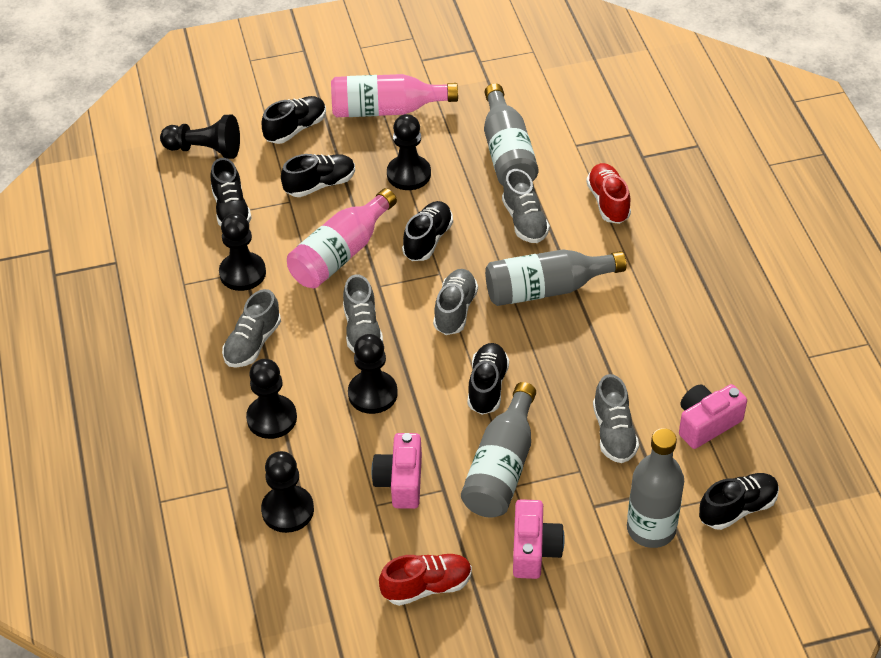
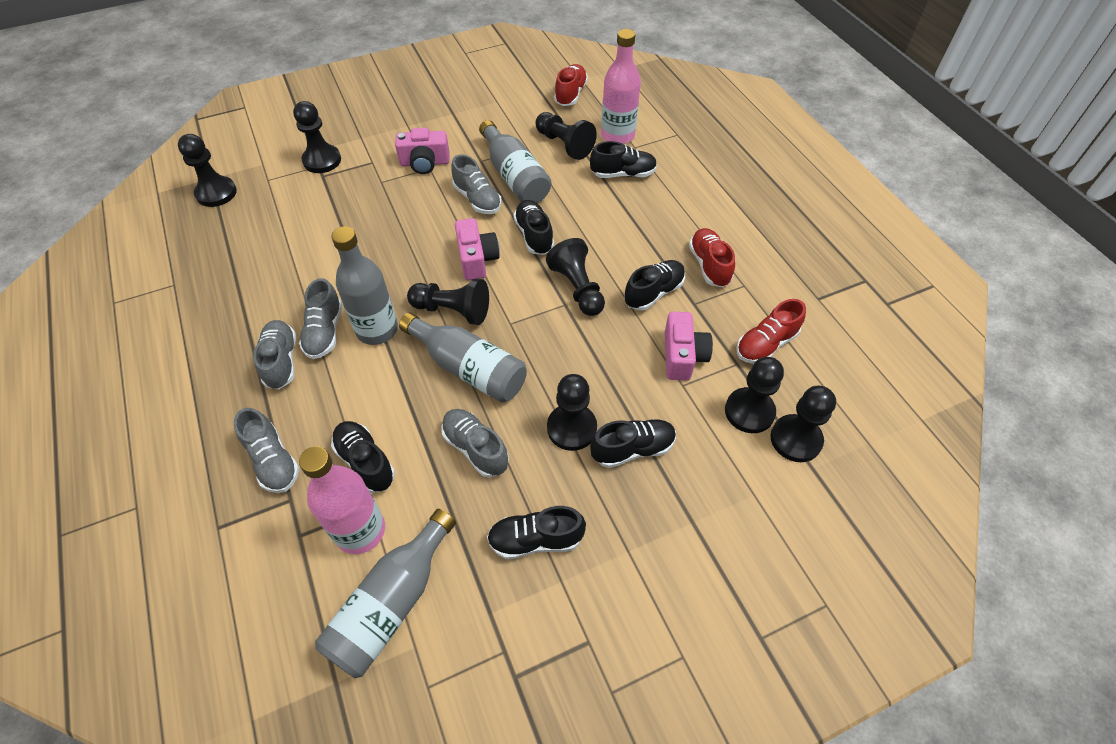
black pawn: 6 -> 8
red shoe: 2 -> 3

